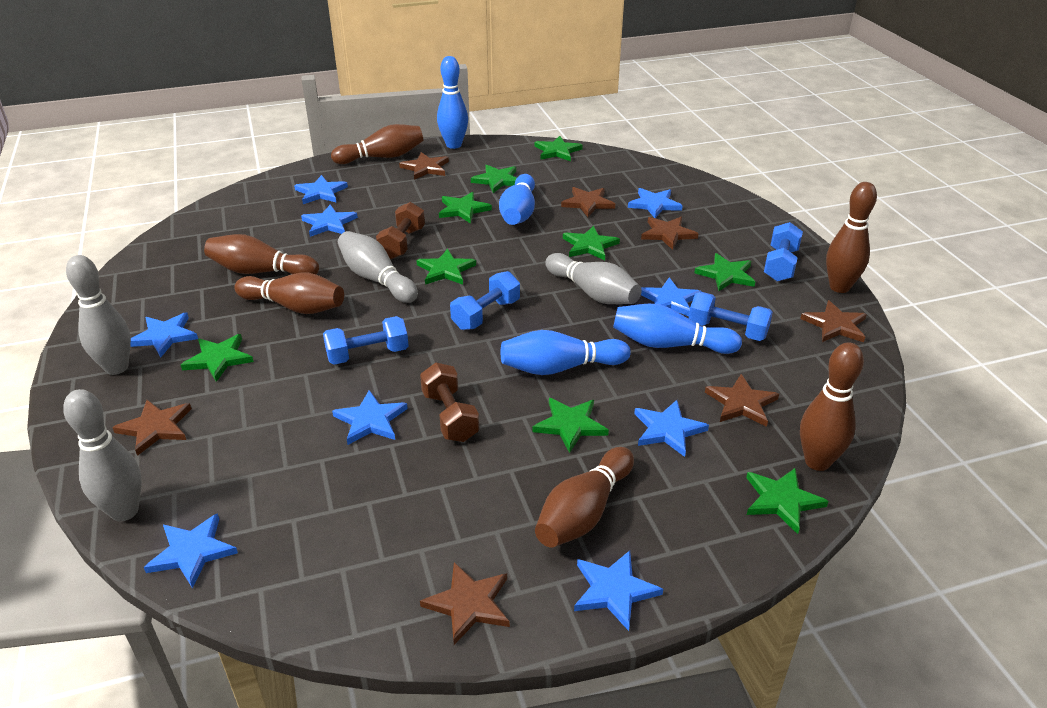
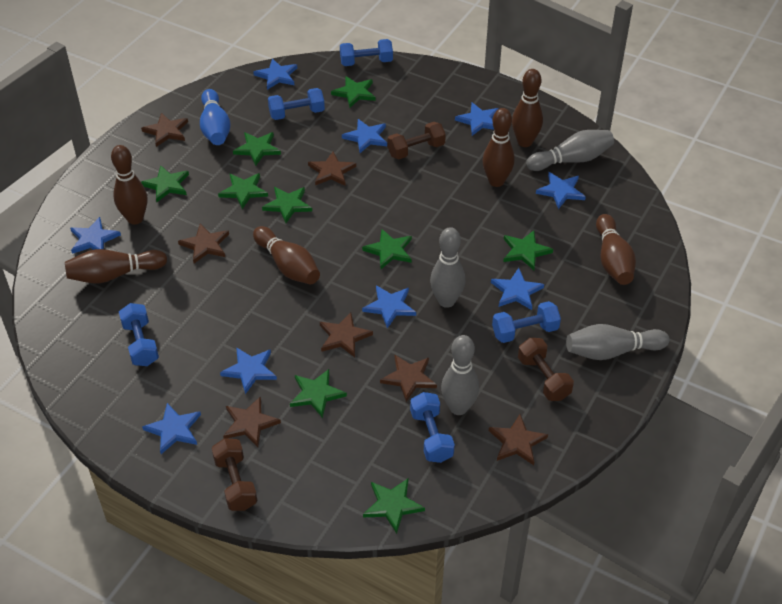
blue bowling pin: 4 -> 1
blue dumbbell: 4 -> 5
brown dumbbell: 2 -> 3

